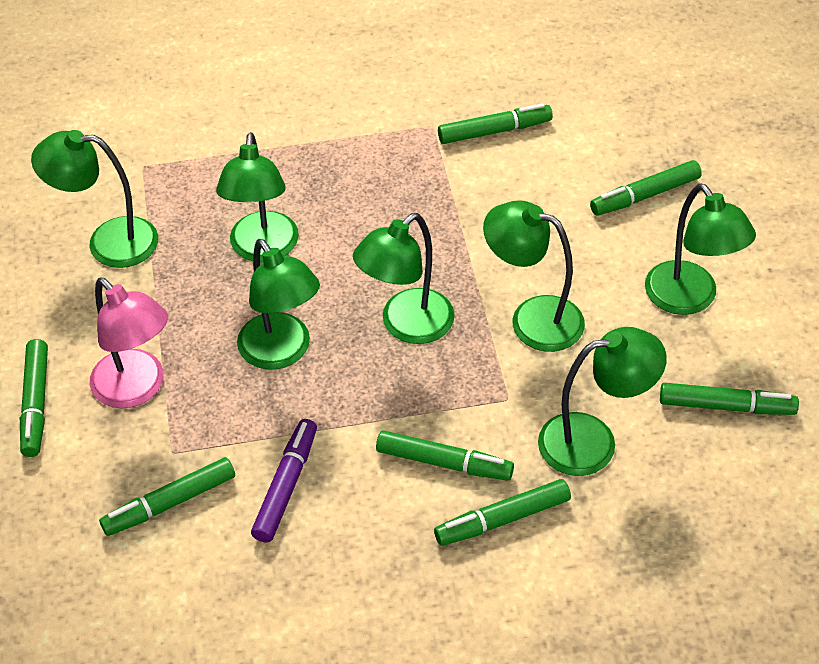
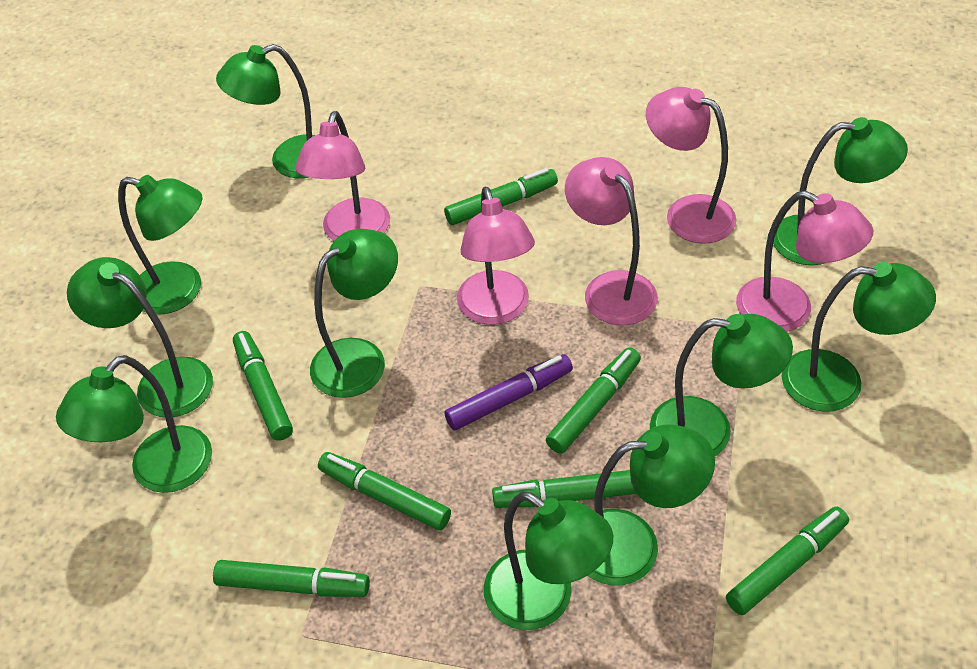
green lamp: 7 -> 10
pink lamp: 1 -> 5

